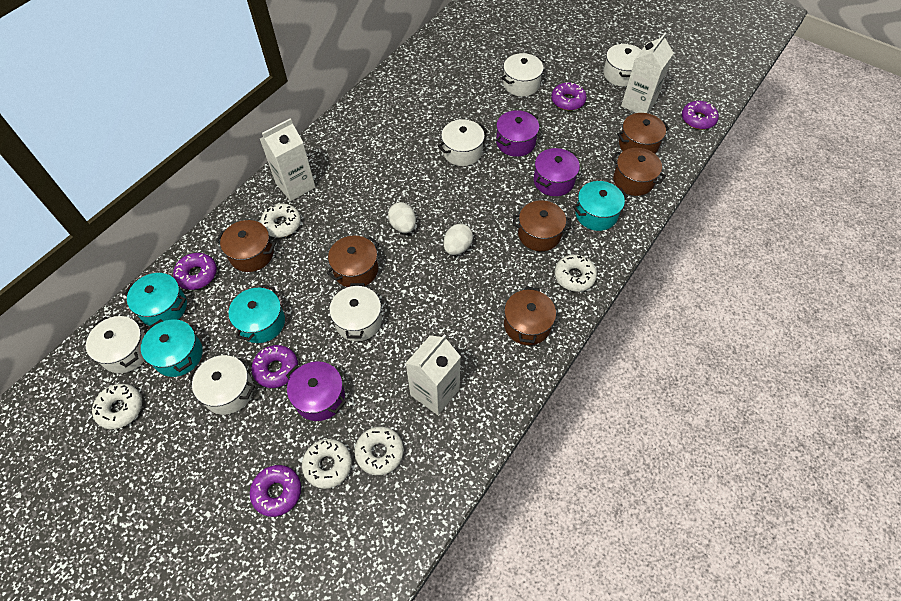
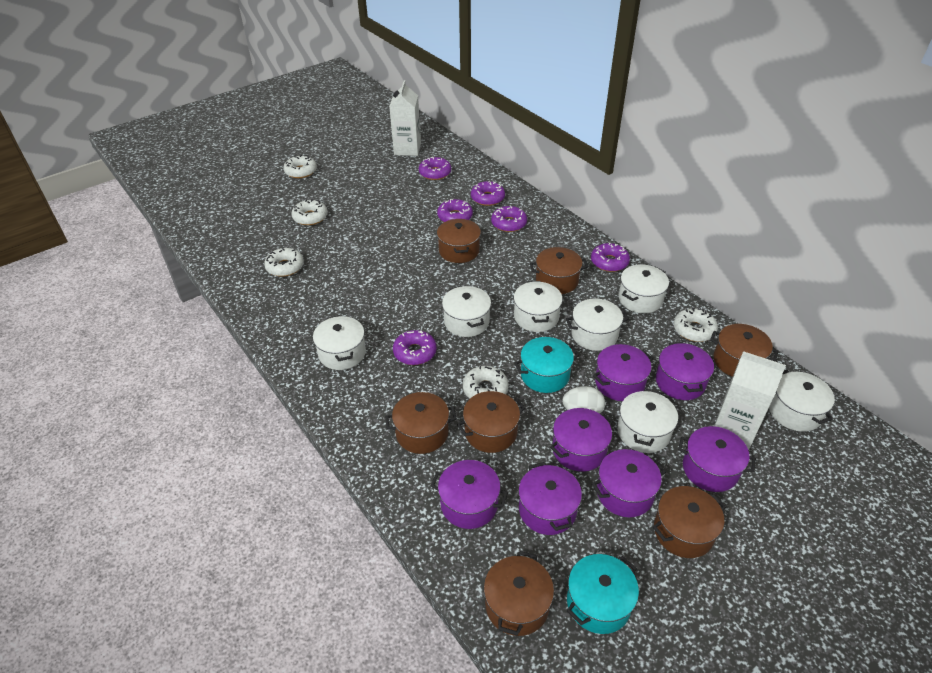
brown pot: 6 -> 7
purple donut: 5 -> 6
purple pot: 3 -> 7
turquoise pot: 4 -> 2
white carton: 3 -> 2
white egg: 2 -> 1
white pot: 6 -> 7

